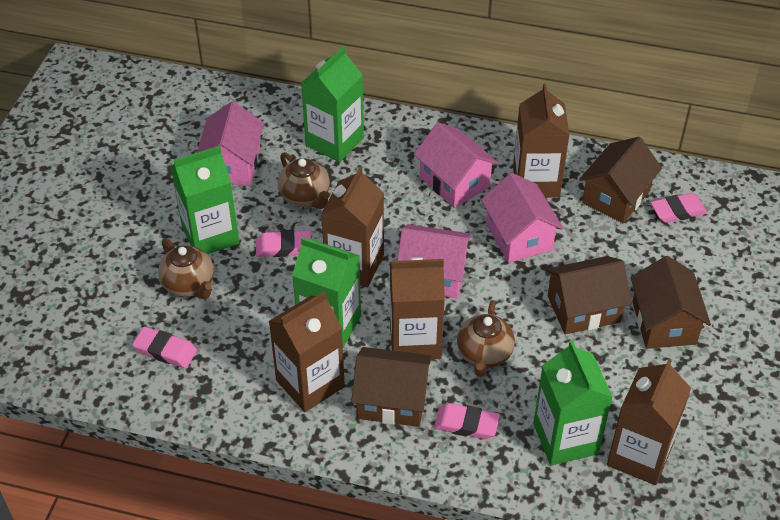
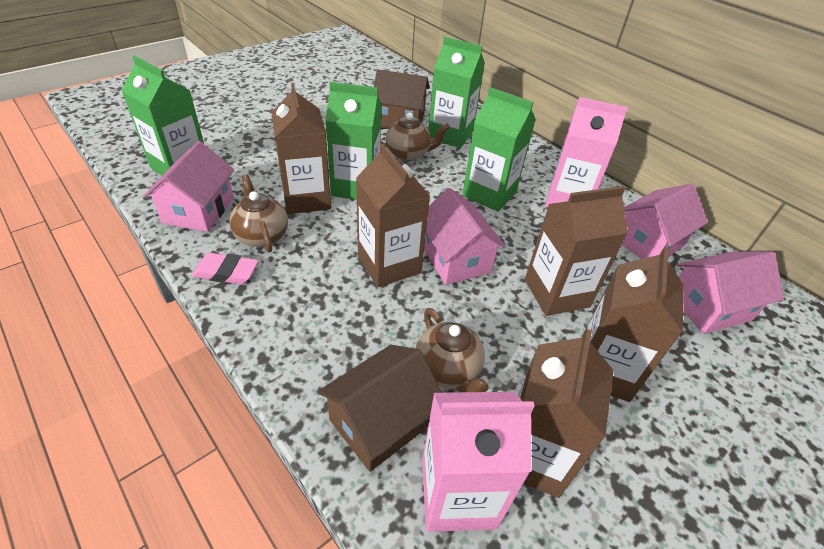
brown house: 4 -> 2
pink carton: 0 -> 2
pink eraser: 4 -> 1

